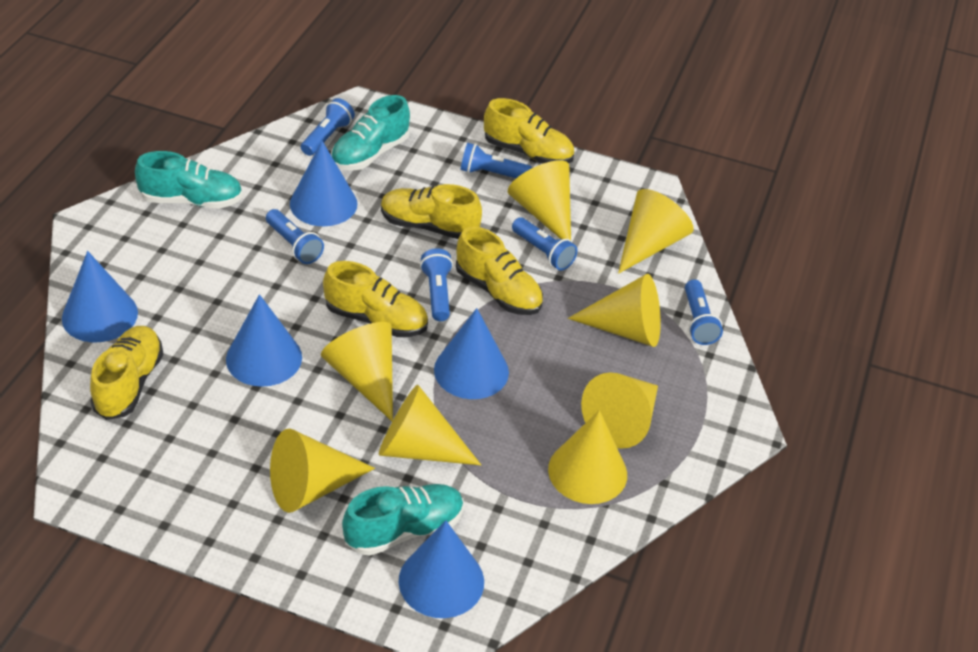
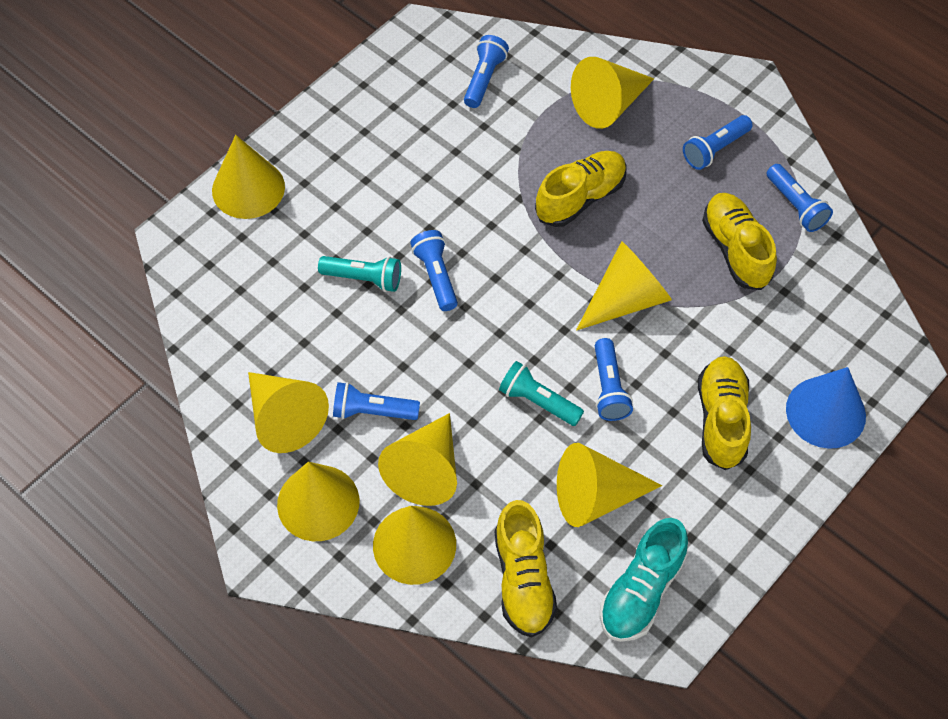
blue cone: 5 -> 1
turquoise flashlight: 0 -> 2
turquoise shoe: 3 -> 1
yellow shoe: 5 -> 4

